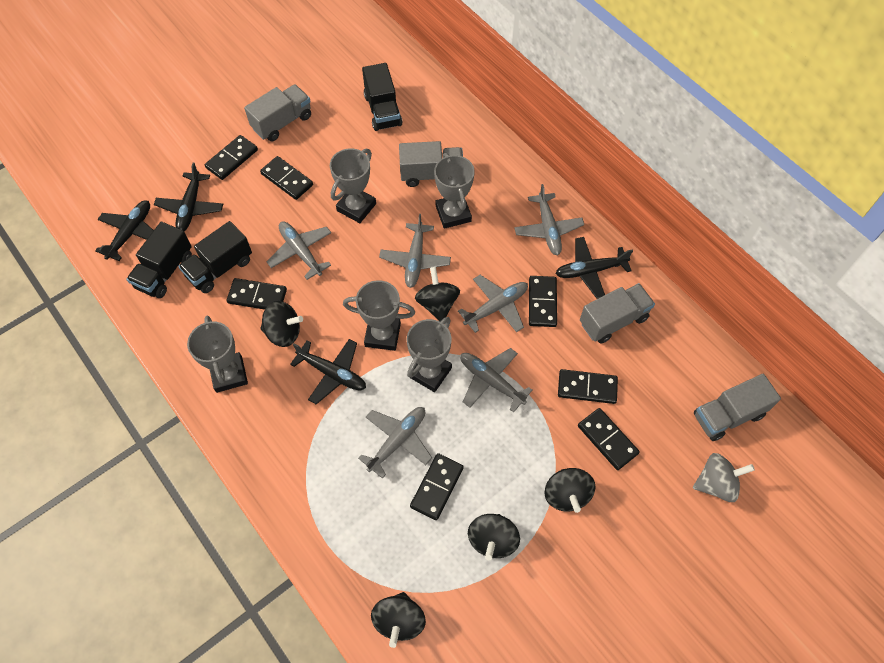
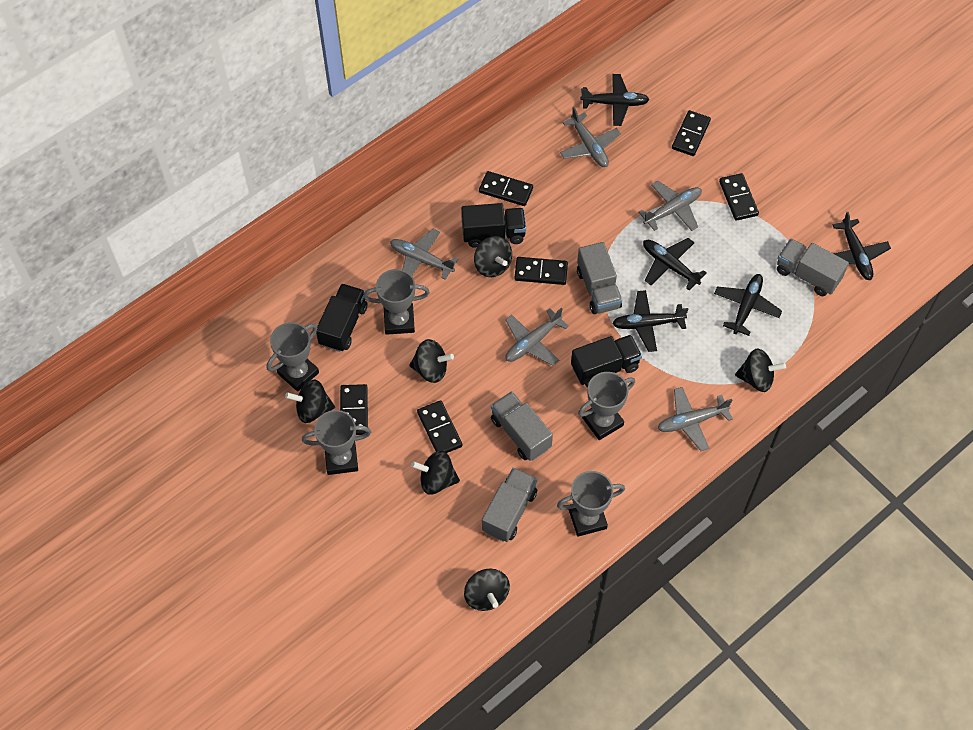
black domino: 7 -> 6
black plane: 4 -> 5
black spinning top: 5 -> 6
grey plane: 6 -> 5
grey spinning top: 1 -> 0

